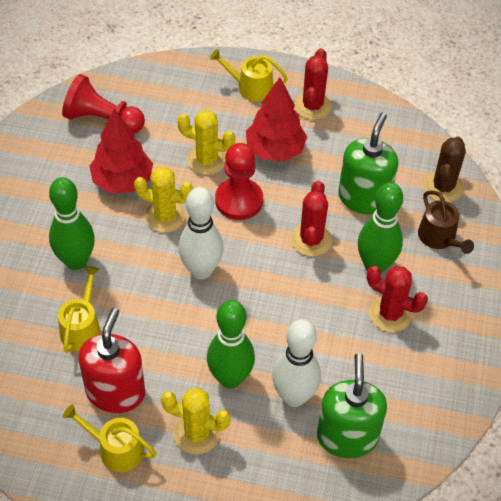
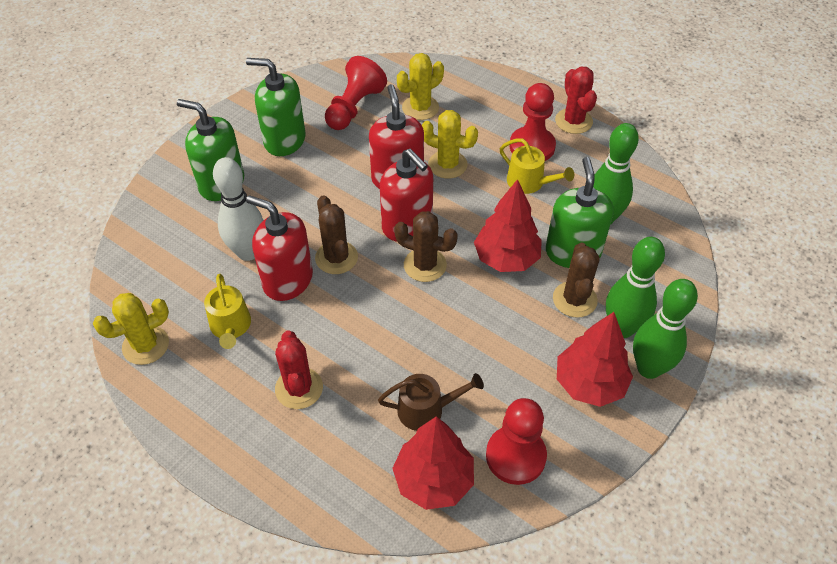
brown cactus: 1 -> 3
green soap dispenser: 2 -> 3
red cactus: 3 -> 2
red pawn: 2 -> 3
red soap dispenser: 1 -> 3
red tree: 2 -> 3
white bowling pin: 2 -> 1
yellow watering can: 3 -> 2

